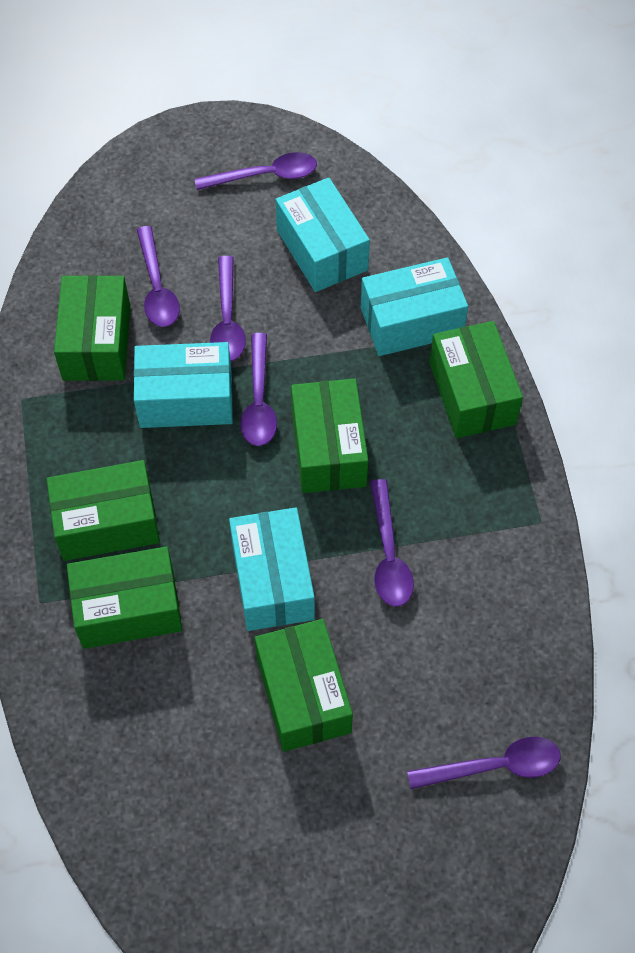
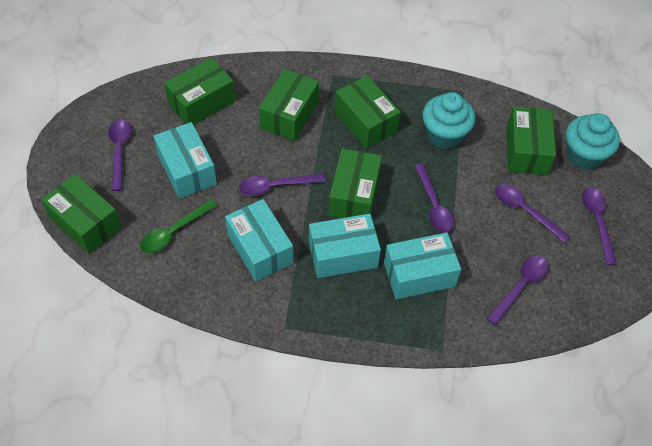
green spoon: 0 -> 1
turquoise cupcake: 0 -> 2

